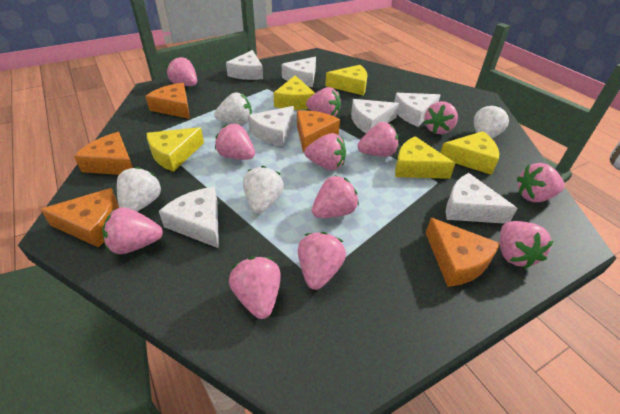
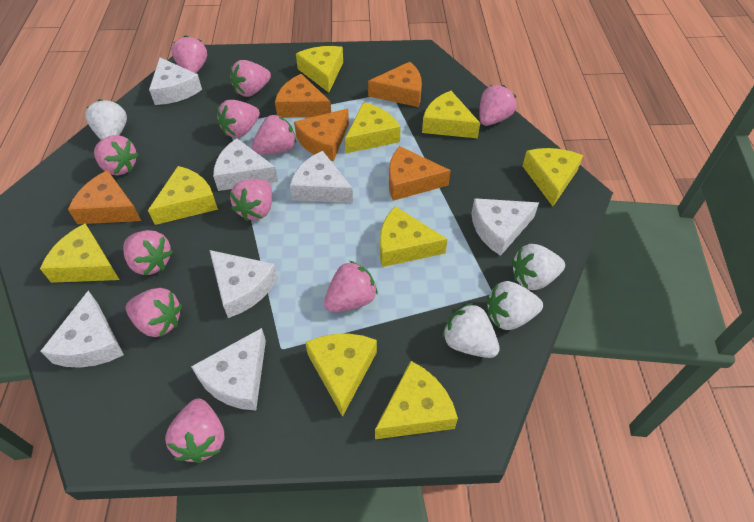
pink strawberry: 12 -> 11
yellow cheese: 5 -> 9

